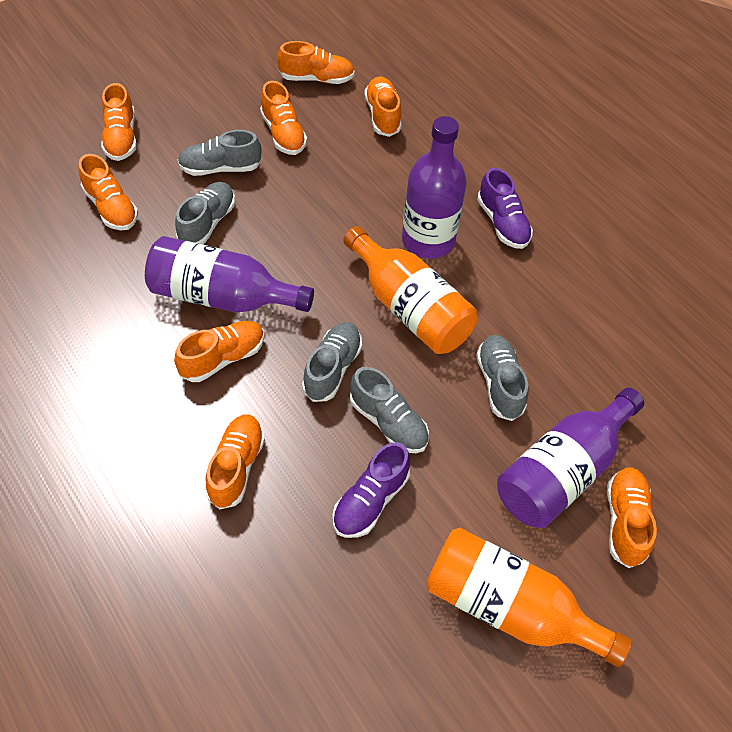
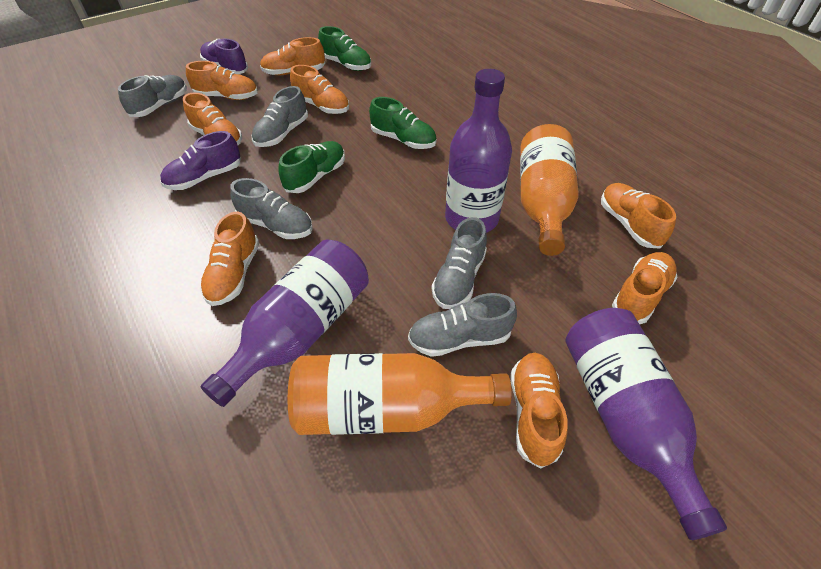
green shoe: 0 -> 3

